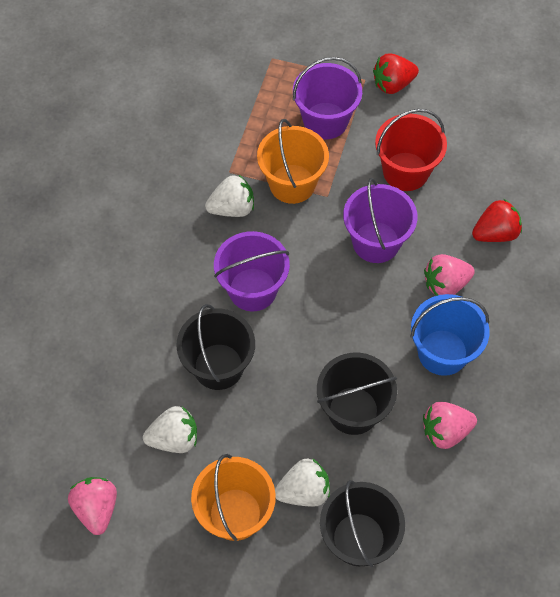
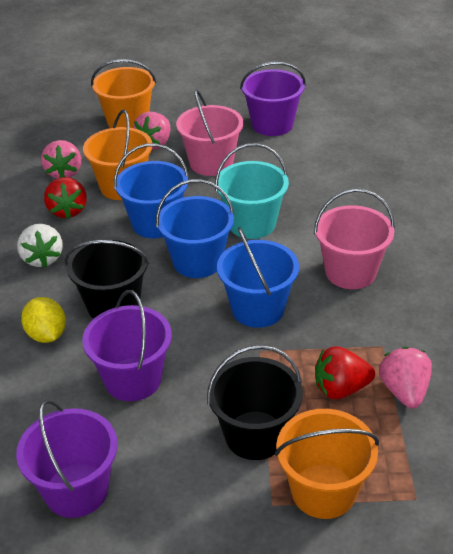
black bucket: 3 -> 2
blue bucket: 1 -> 3
orange bucket: 2 -> 3
pink bucket: 0 -> 2
red bucket: 1 -> 0
turquoise bucket: 0 -> 1
white strawberry: 3 -> 1
yellow lemon: 0 -> 1

